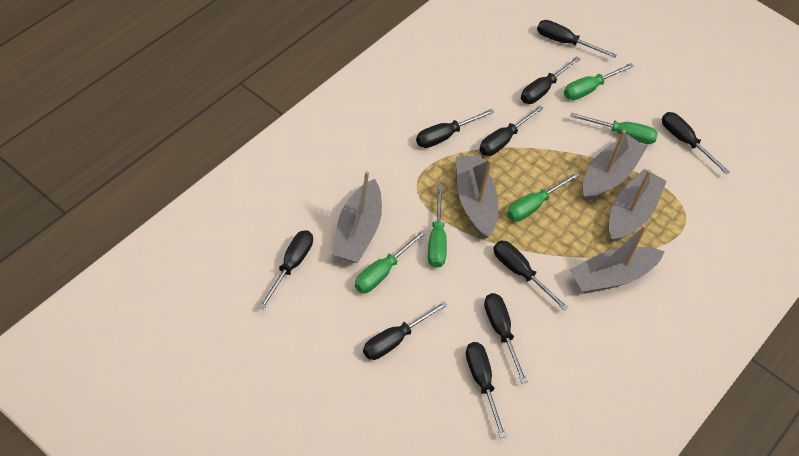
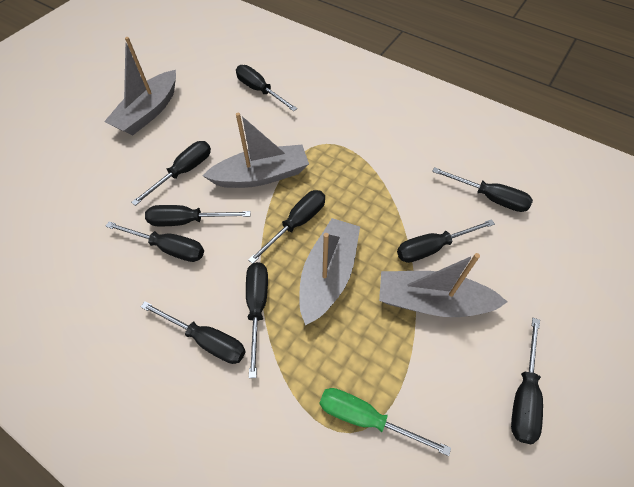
green screwdriver: 5 -> 1
grey boat: 5 -> 4

